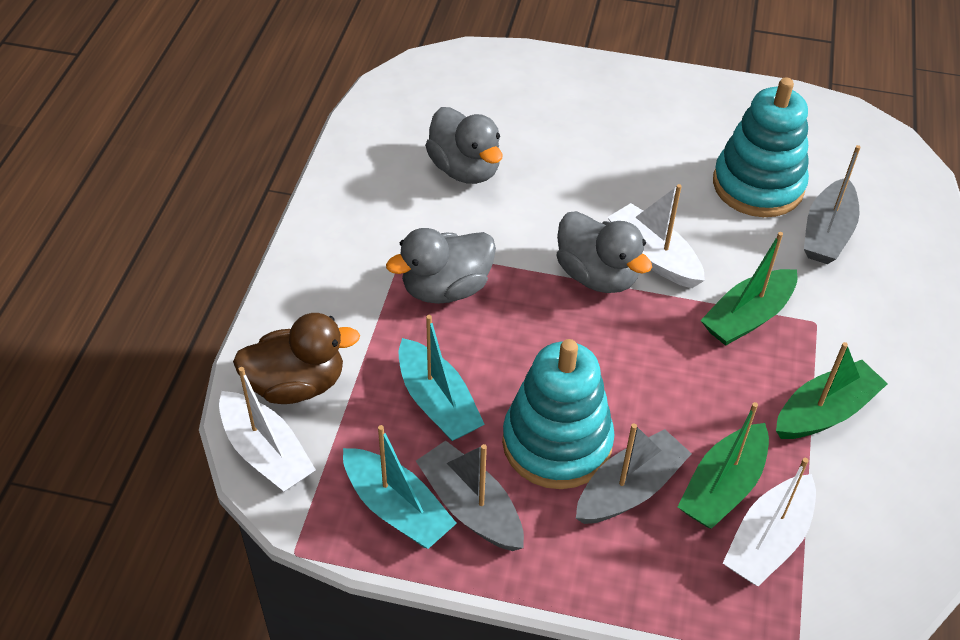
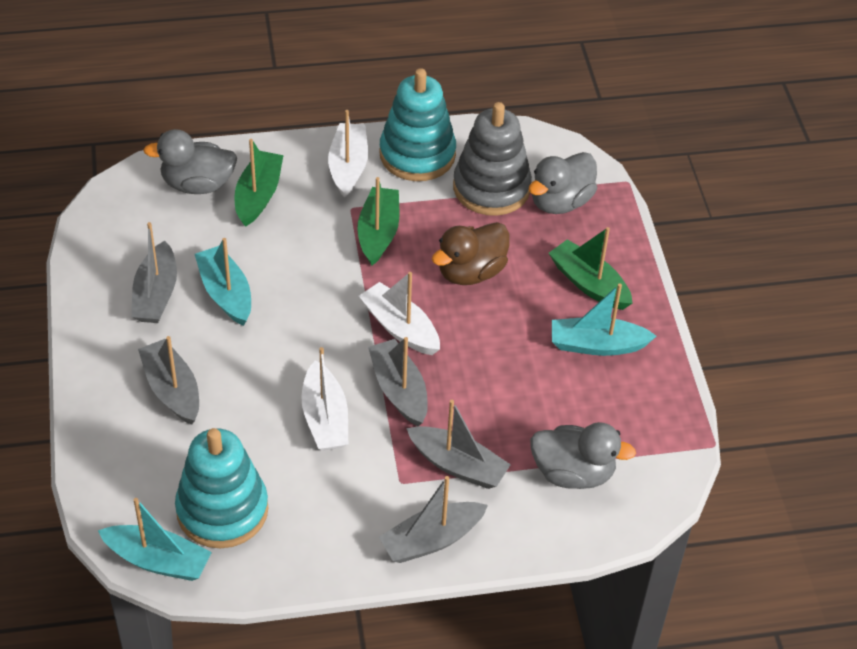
grey boat: 3 -> 5
grey stacking toy: 0 -> 1
turquoise boat: 2 -> 3

